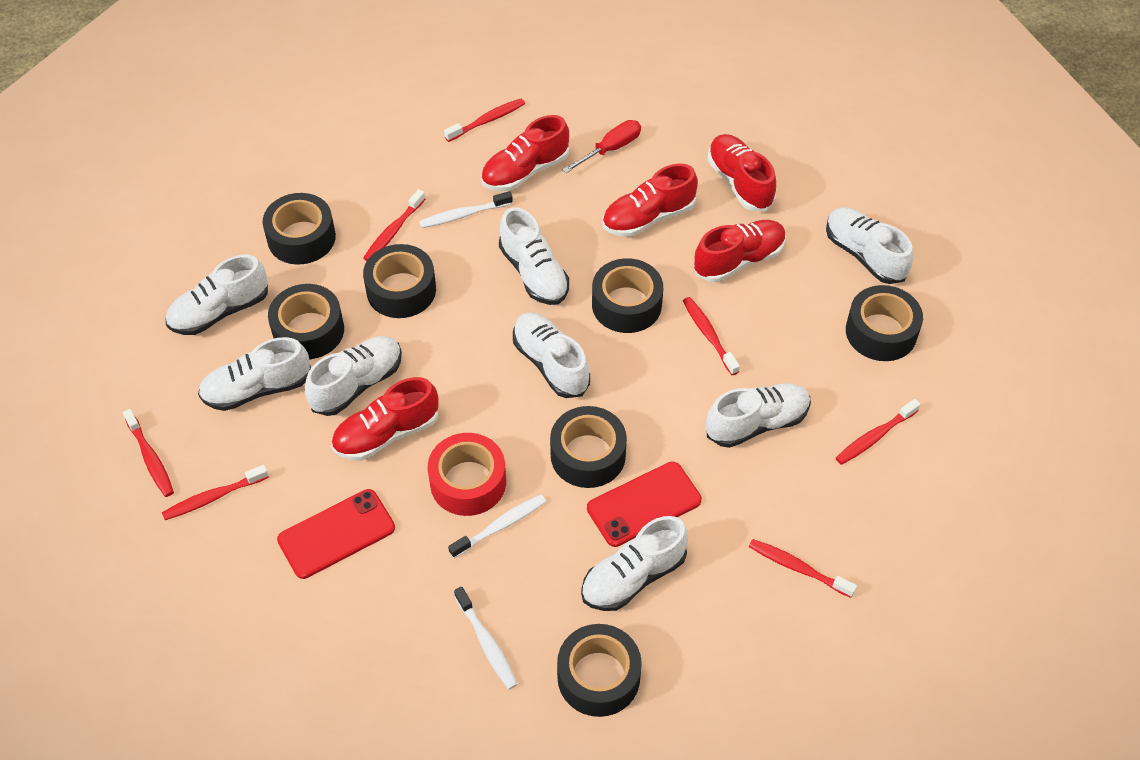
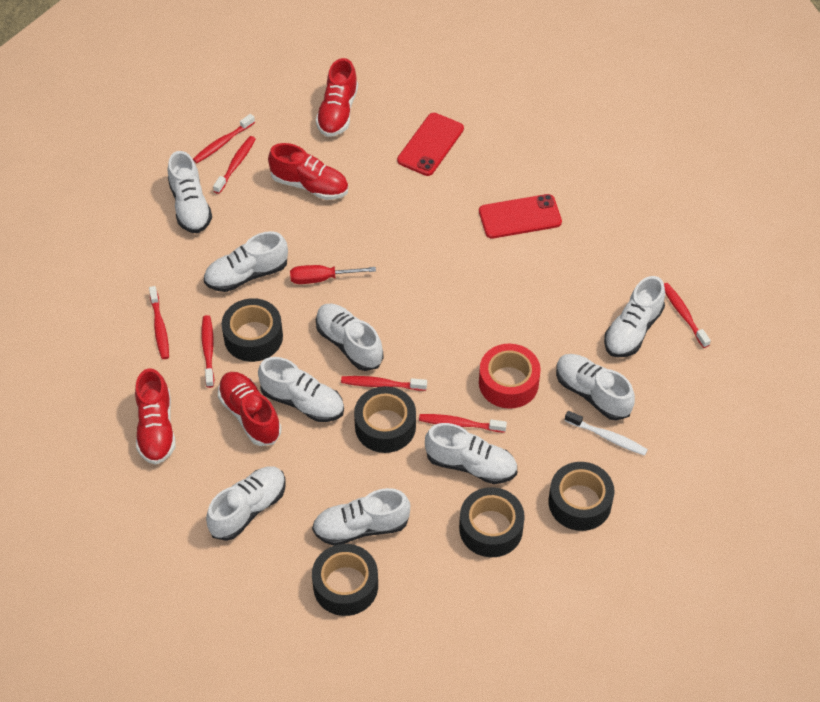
black tape: 7 -> 5
red shoe: 5 -> 4
white shoe: 8 -> 9
white toothbrush: 3 -> 1

